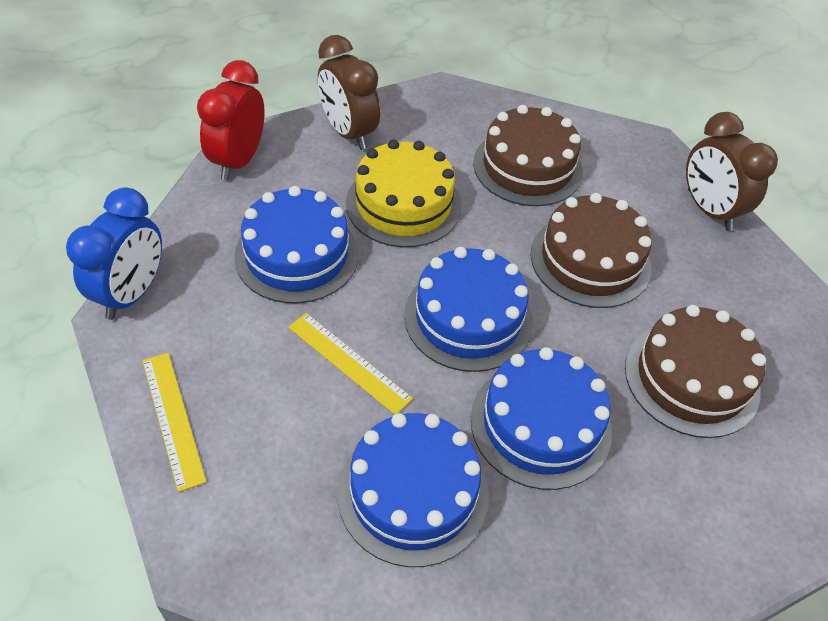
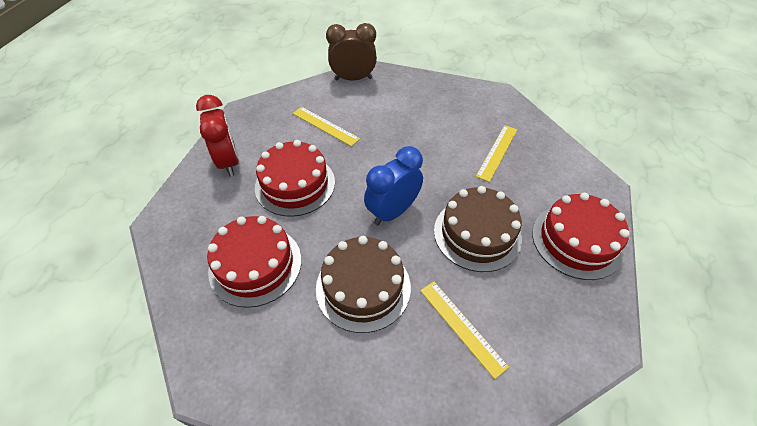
blue cake: 4 -> 0
brown cake: 3 -> 2
brown clock: 2 -> 1
red cake: 0 -> 3
yellow cake: 1 -> 0
yellow ruler: 2 -> 3

